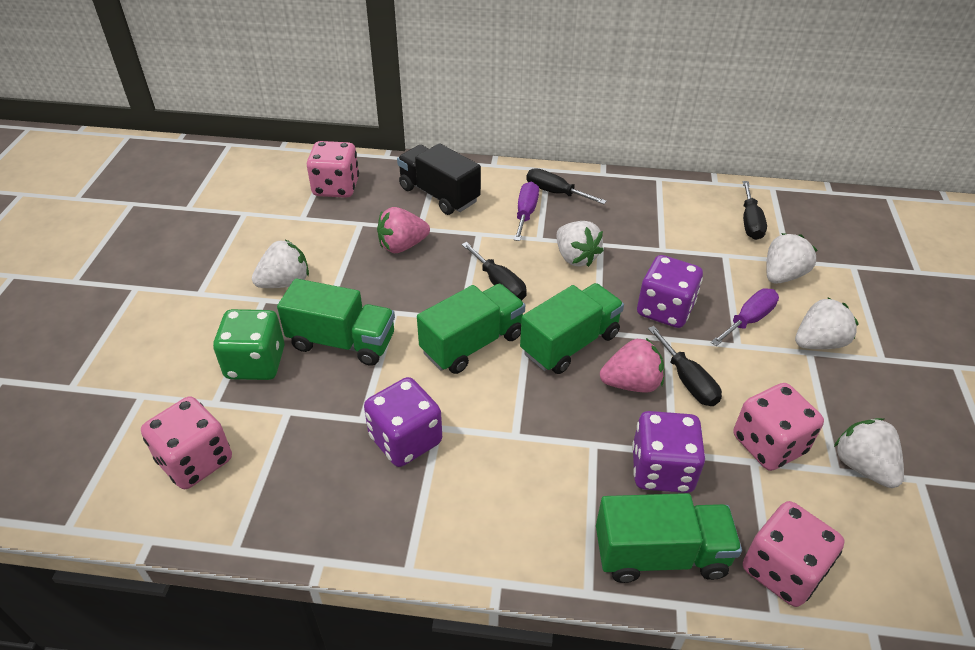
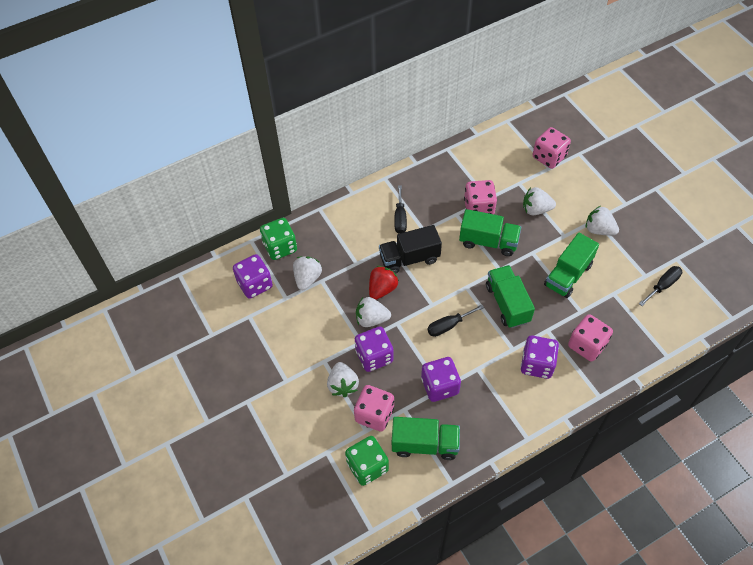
black screwdriver: 4 -> 3
green dice: 1 -> 2
pink strawberry: 2 -> 0
purple dice: 3 -> 4
purple screwdriver: 2 -> 0
red strawberry: 0 -> 1

